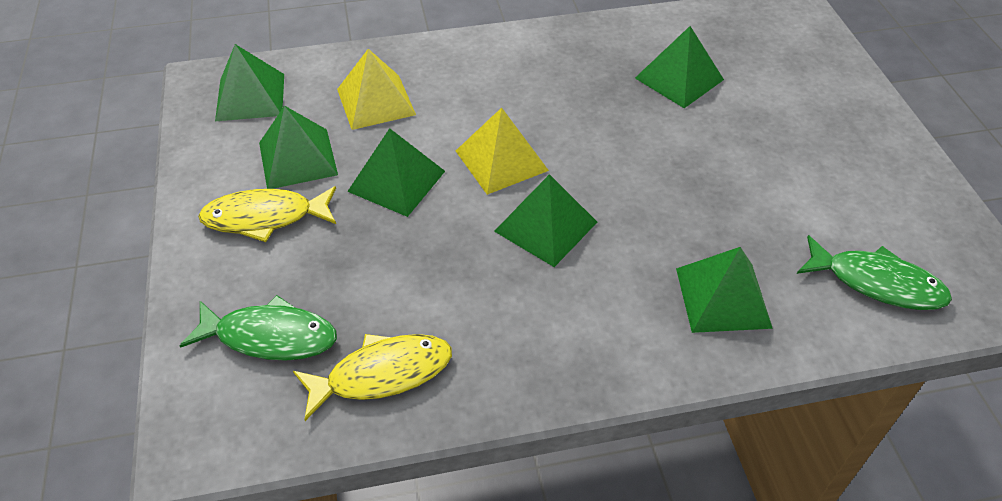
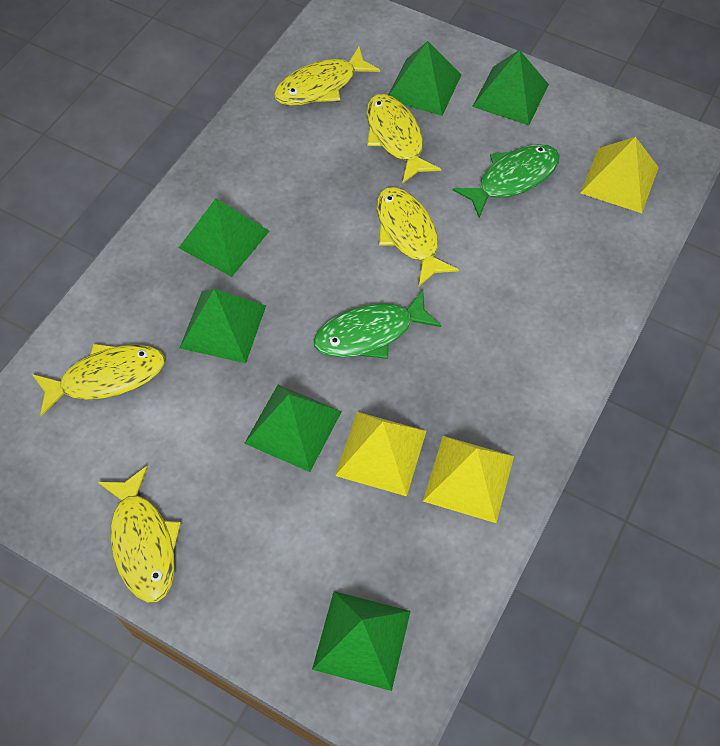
yellow fish: 2 -> 5
yellow pyramid: 2 -> 3

